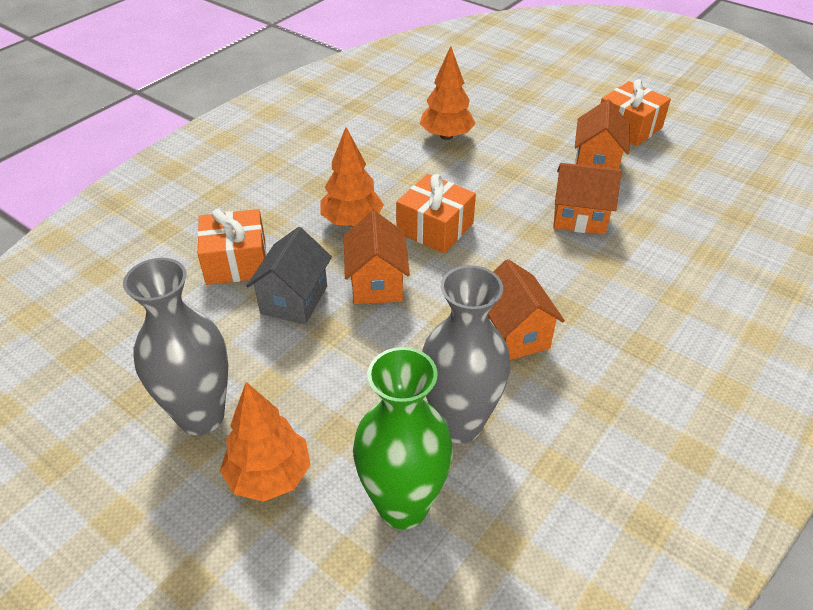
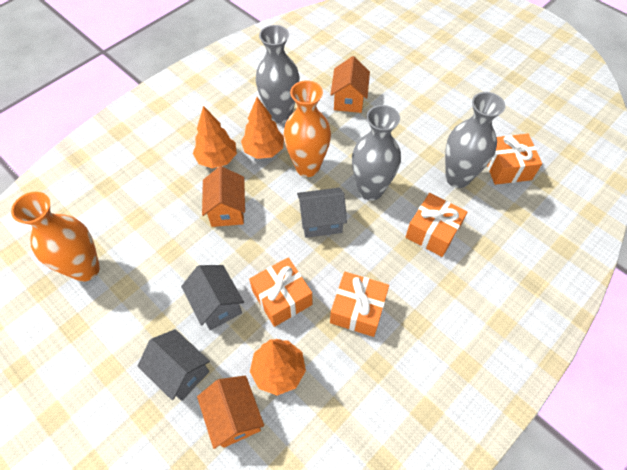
green vase: 1 -> 0
grey house: 1 -> 3
grey vase: 2 -> 3
orange gift: 3 -> 4
orange house: 4 -> 3
orange vase: 0 -> 2

